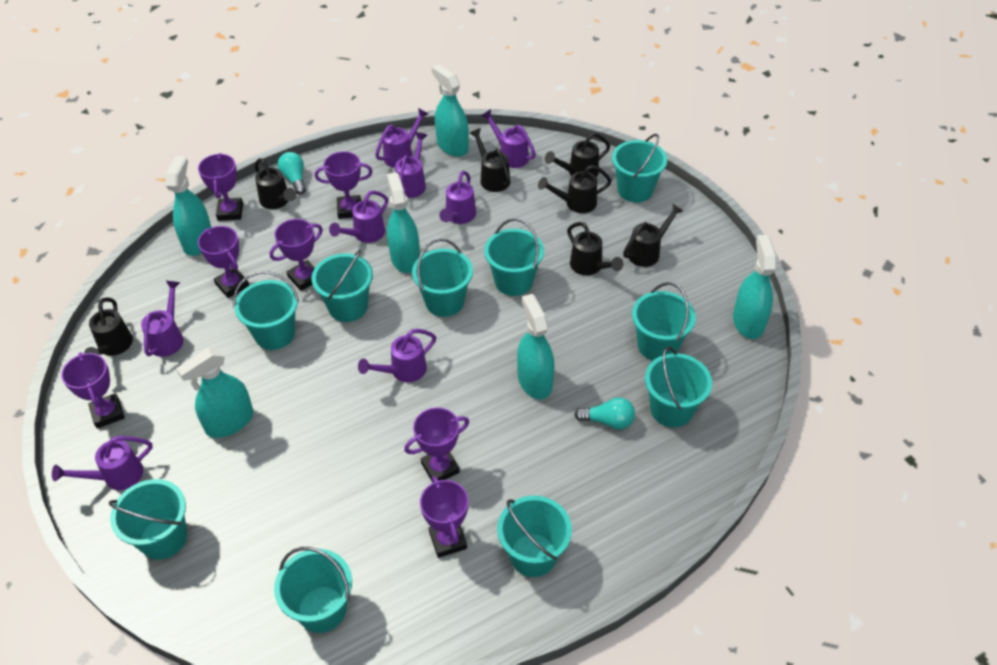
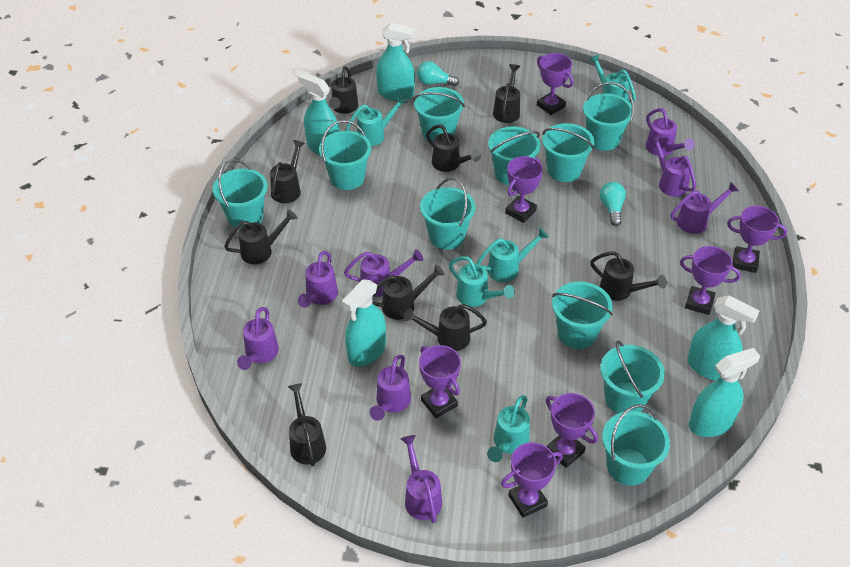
black watering can: 7 -> 9
turquoise spray bottle: 6 -> 5
turquoise watering can: 0 -> 5

